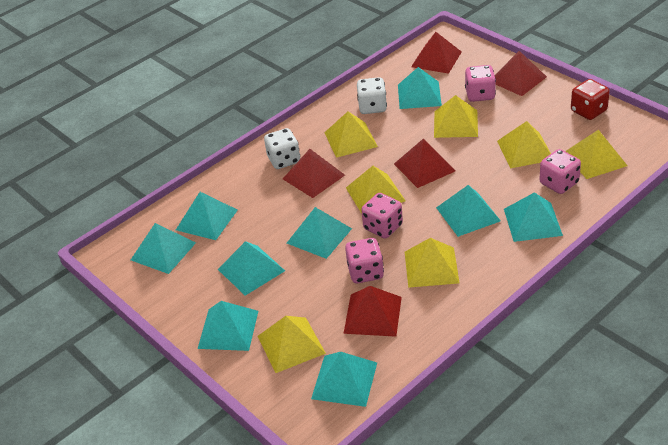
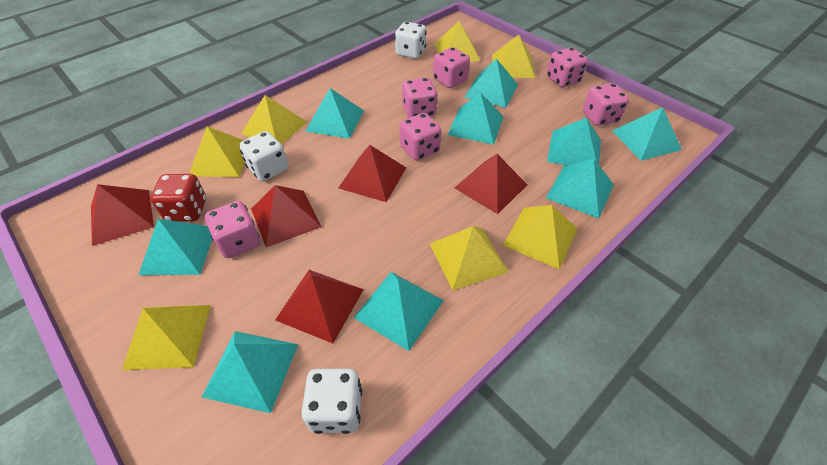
pink dice: 4 -> 6
white dice: 2 -> 3

